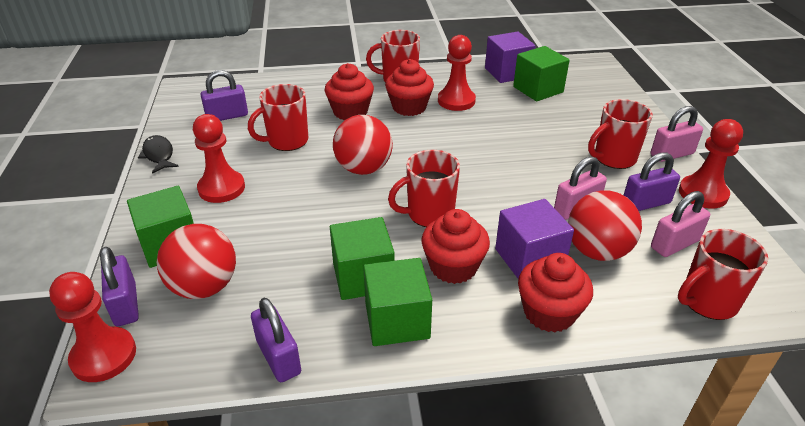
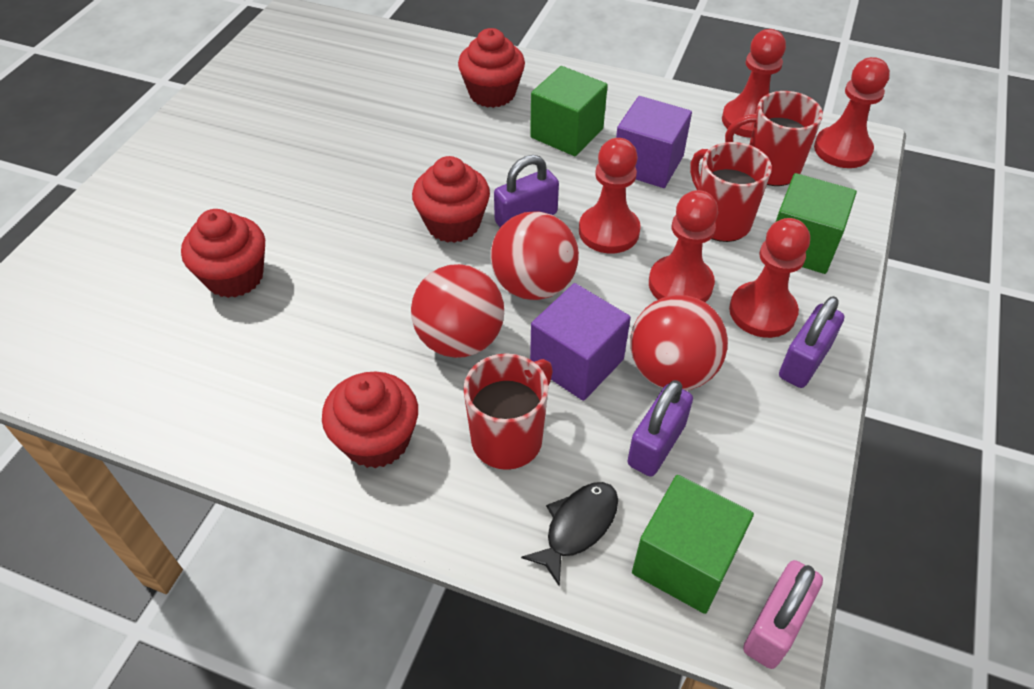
green cube: 4 -> 3
pink padlock: 3 -> 1
purple padlock: 4 -> 3
red mug: 5 -> 3
red pawn: 4 -> 5

